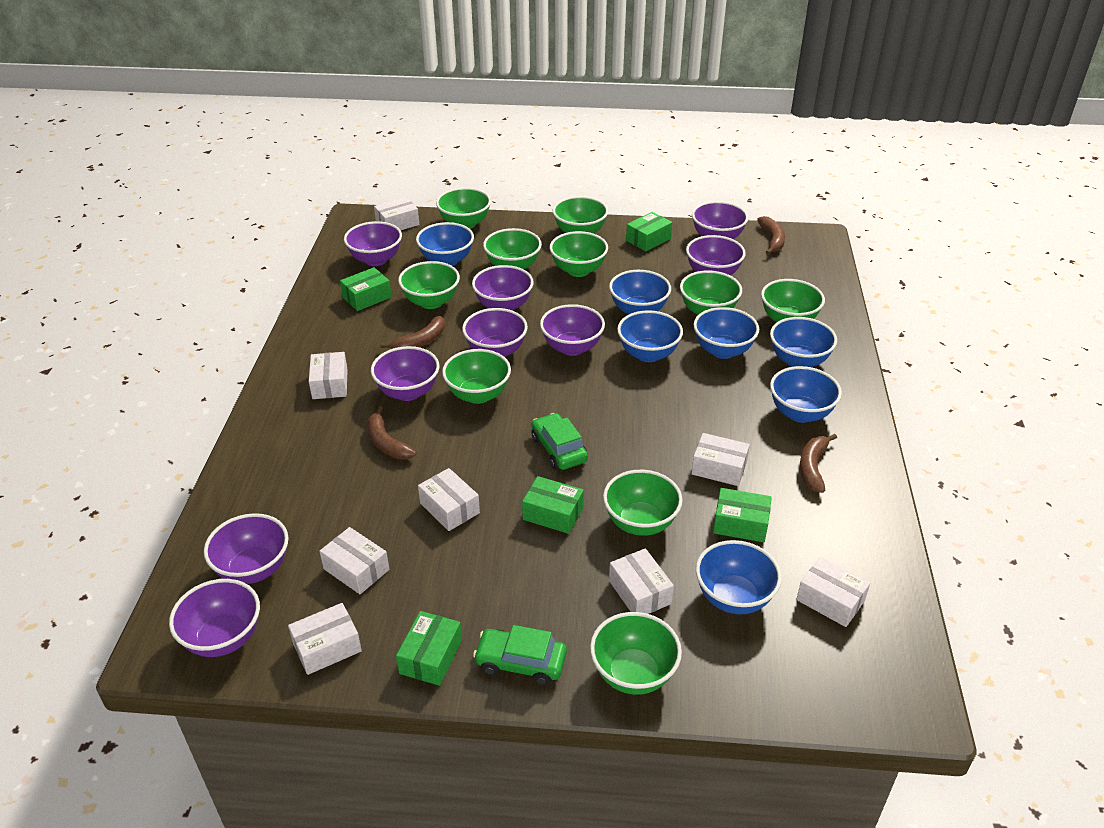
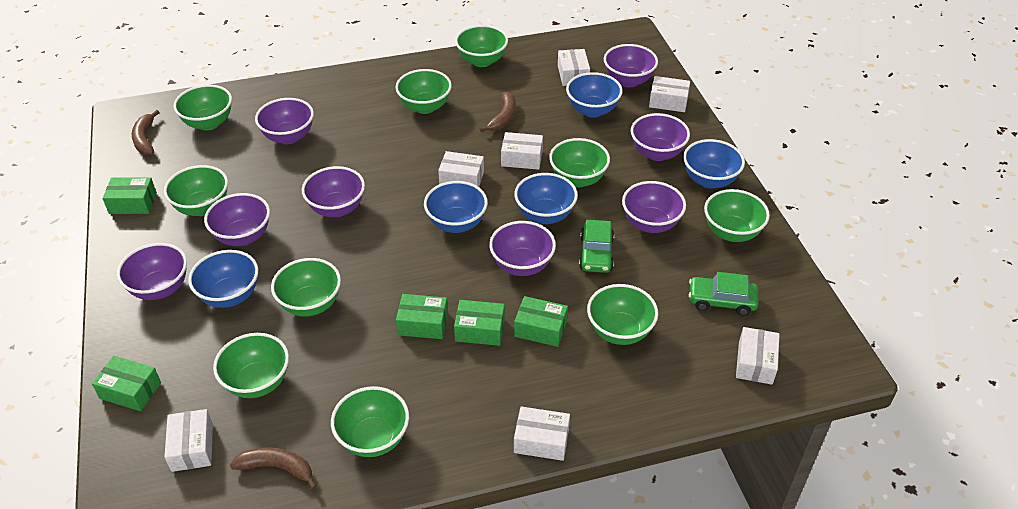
blue bowl: 7 -> 5
brown banana: 4 -> 3
purple bowl: 9 -> 8
white box: 8 -> 7

